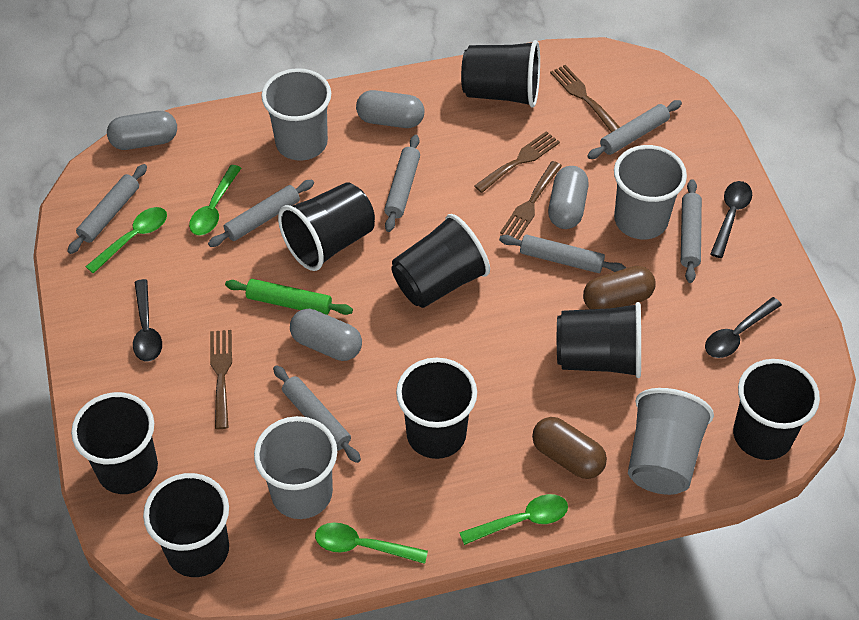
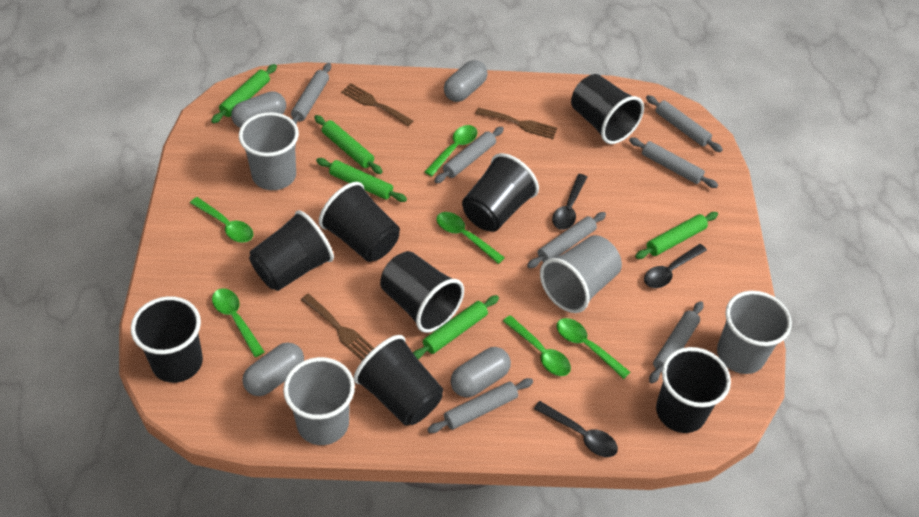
brown capsule: 2 -> 0
brown fork: 4 -> 3
green rolling pin: 1 -> 5
green spoon: 4 -> 6

